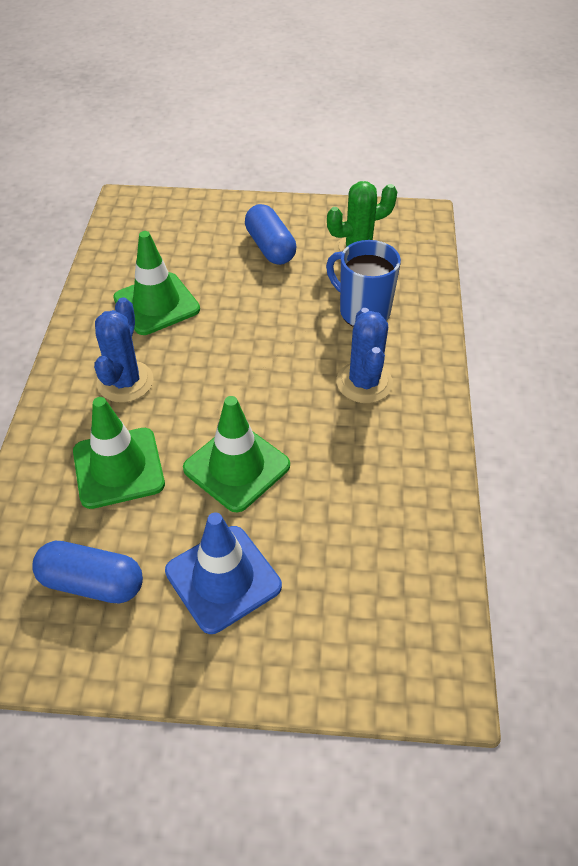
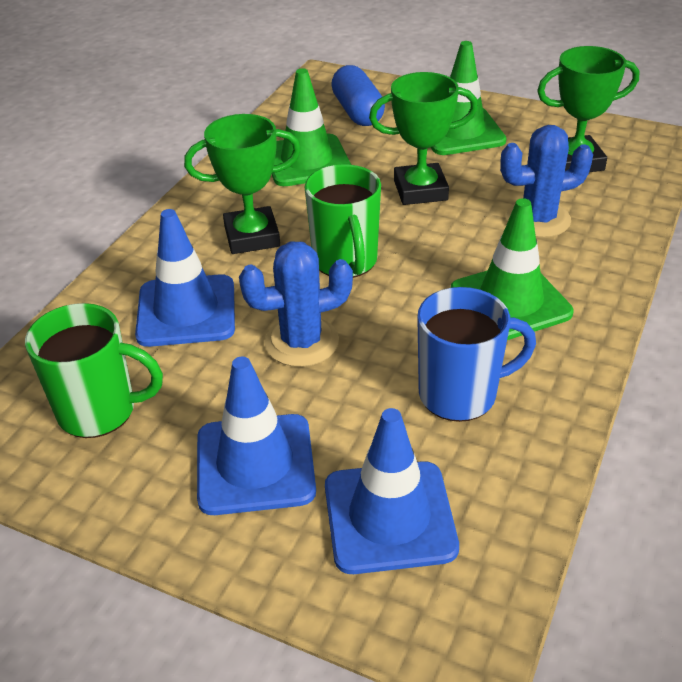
blue capsule: 2 -> 1
blue traffic cone: 1 -> 3
green cactus: 1 -> 0
green mug: 0 -> 2
green trophy: 0 -> 3

